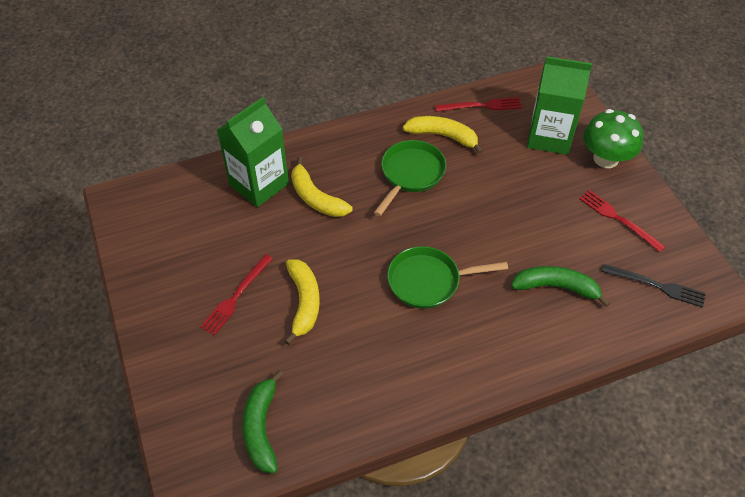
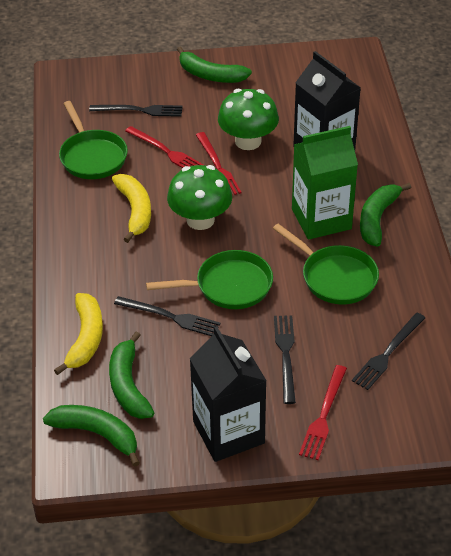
black carton: 0 -> 2
black fork: 1 -> 4
green banana: 2 -> 4
green carton: 2 -> 1
green mushroom: 1 -> 2
green pan: 2 -> 3
yellow banana: 3 -> 2

